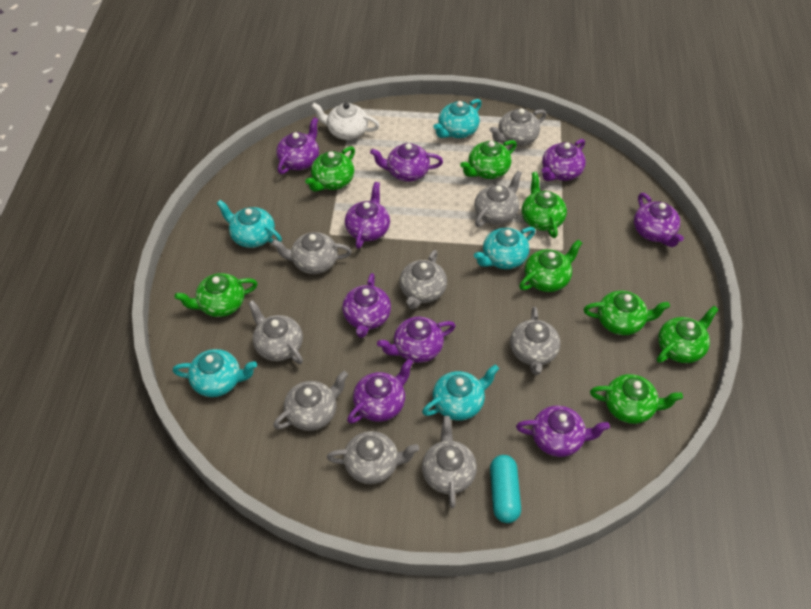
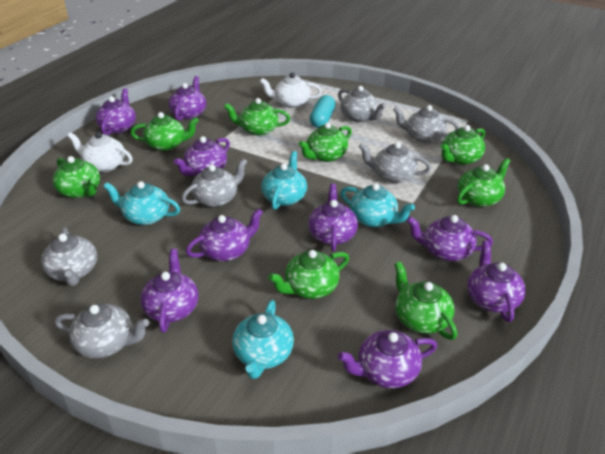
grey teapot: 9 -> 6
turquoise teapot: 5 -> 4
white teapot: 1 -> 2

